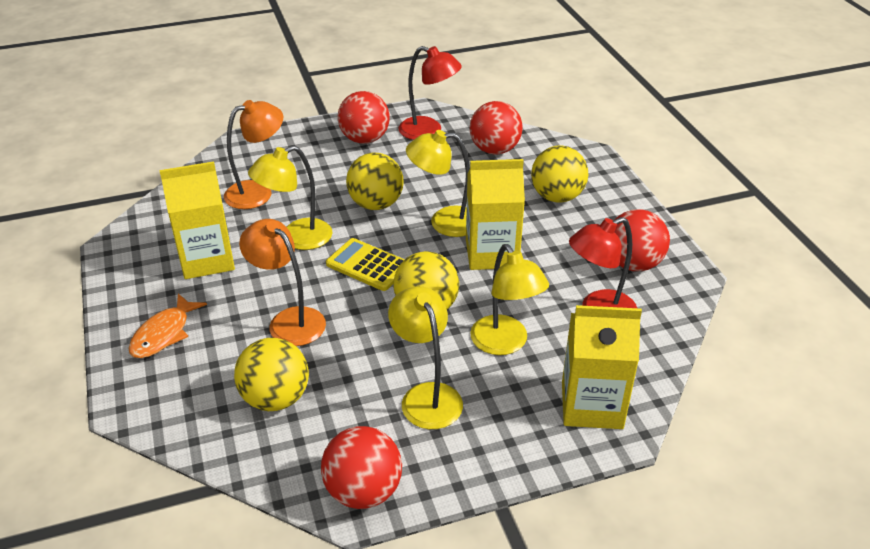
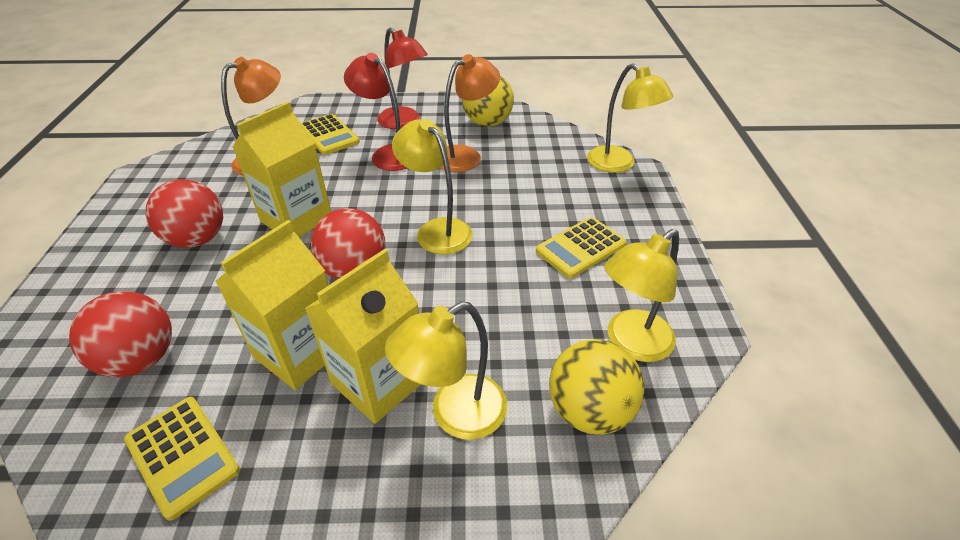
orange fish: 1 -> 0
red ball: 4 -> 3
yellow ball: 4 -> 2
yellow calculator: 1 -> 3

